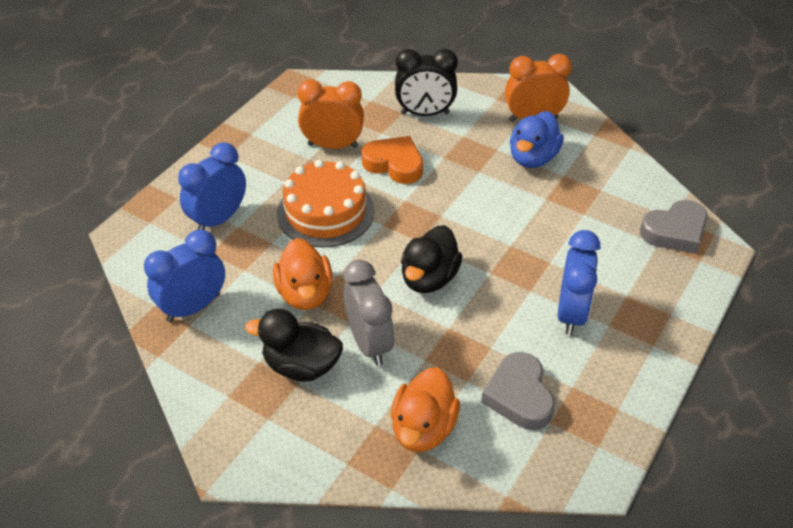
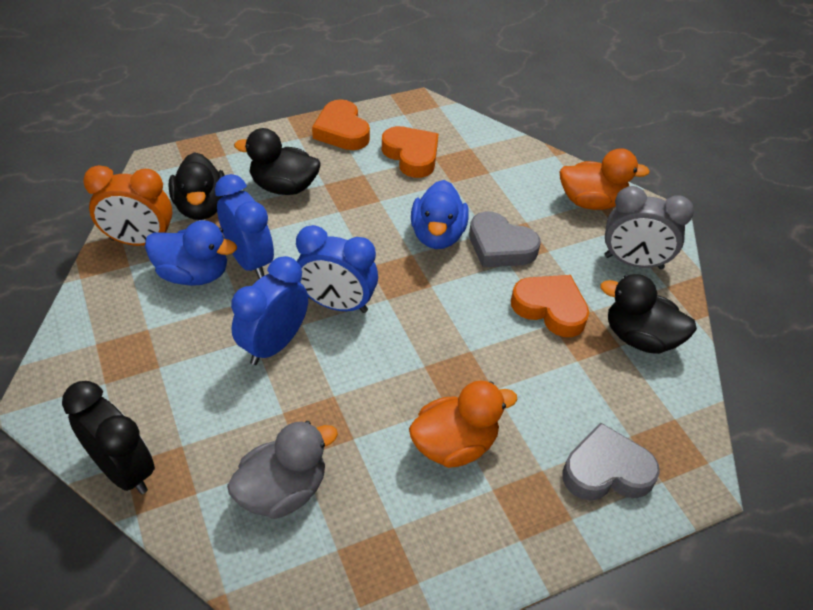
black duck: 2 -> 3
blue duck: 1 -> 2
grey duck: 0 -> 1
orange cake: 1 -> 0
orange clock: 2 -> 1
orange heart: 1 -> 3

